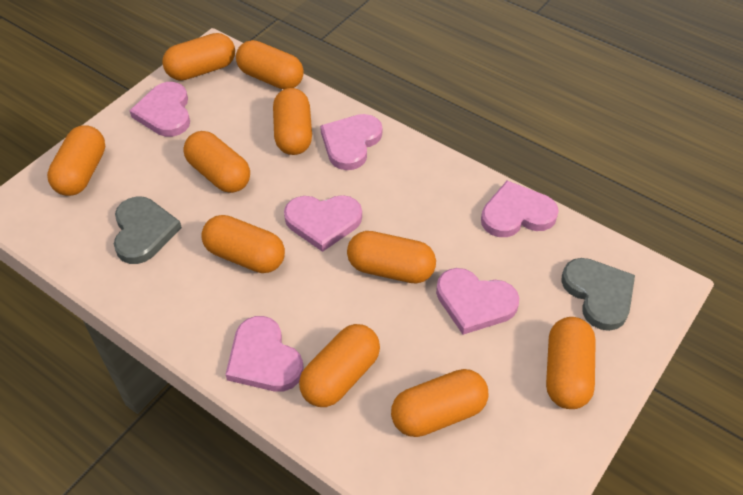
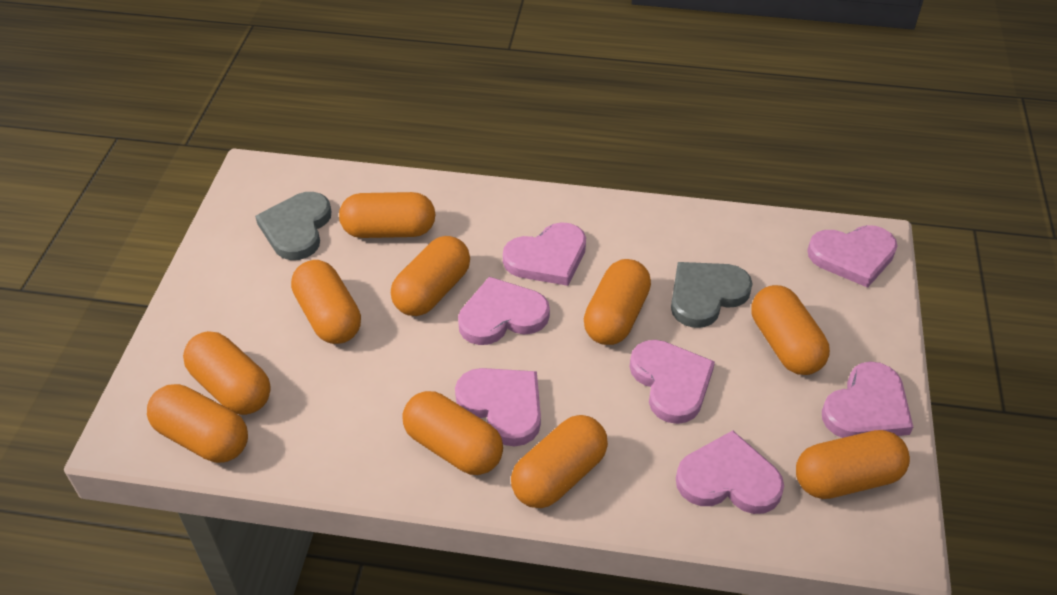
pink heart: 6 -> 7

